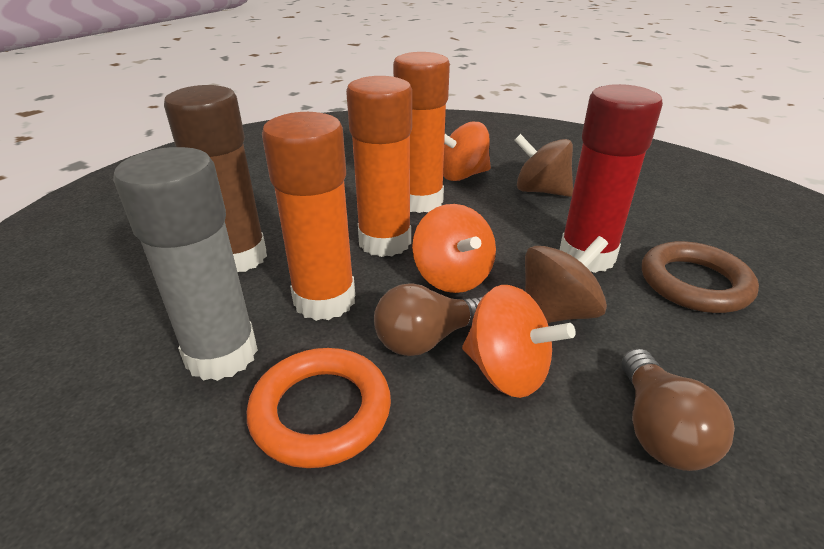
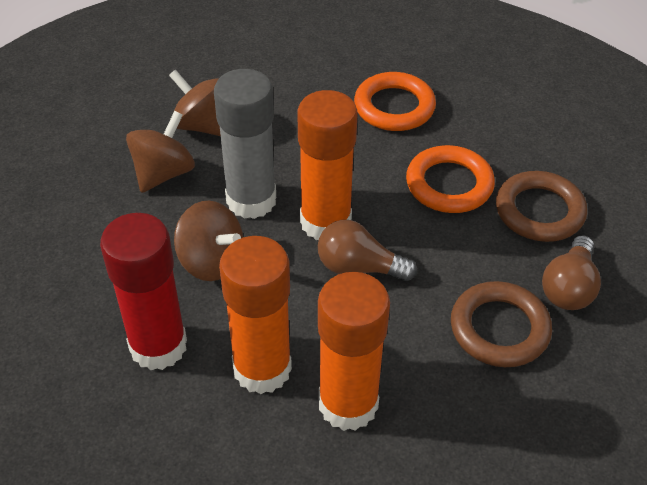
brown glue stick: 1 -> 0
brown ring: 1 -> 2
brown spinning top: 2 -> 3
orange ring: 1 -> 2
orange spinning top: 3 -> 0

